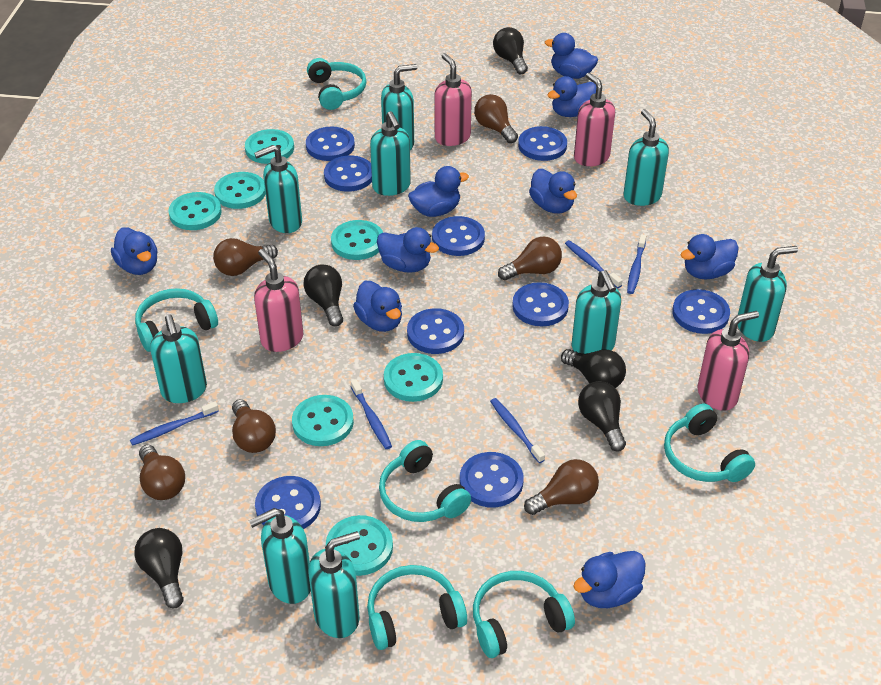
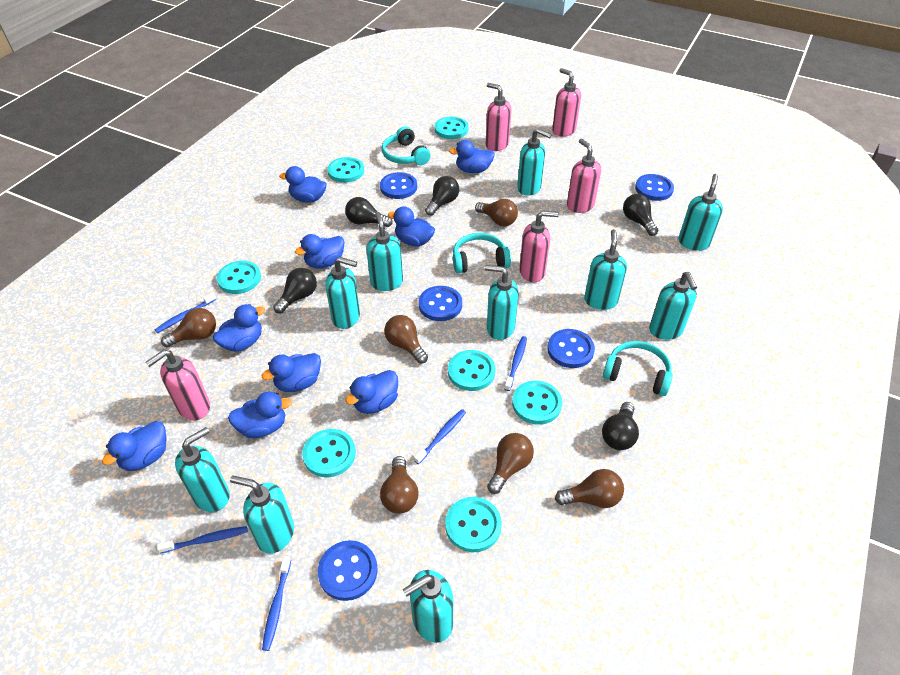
blue button: 9 -> 5
pink soap dispenser: 4 -> 5
turquoise headphones: 6 -> 3
turquoise soap dispenser: 9 -> 10

